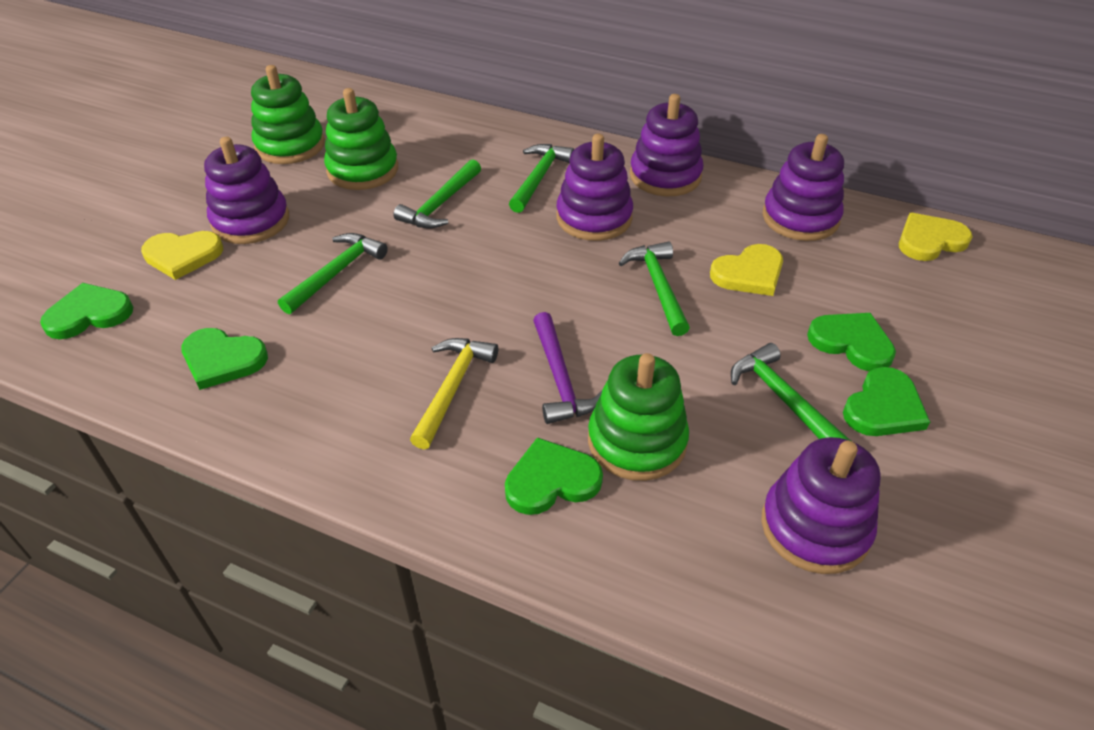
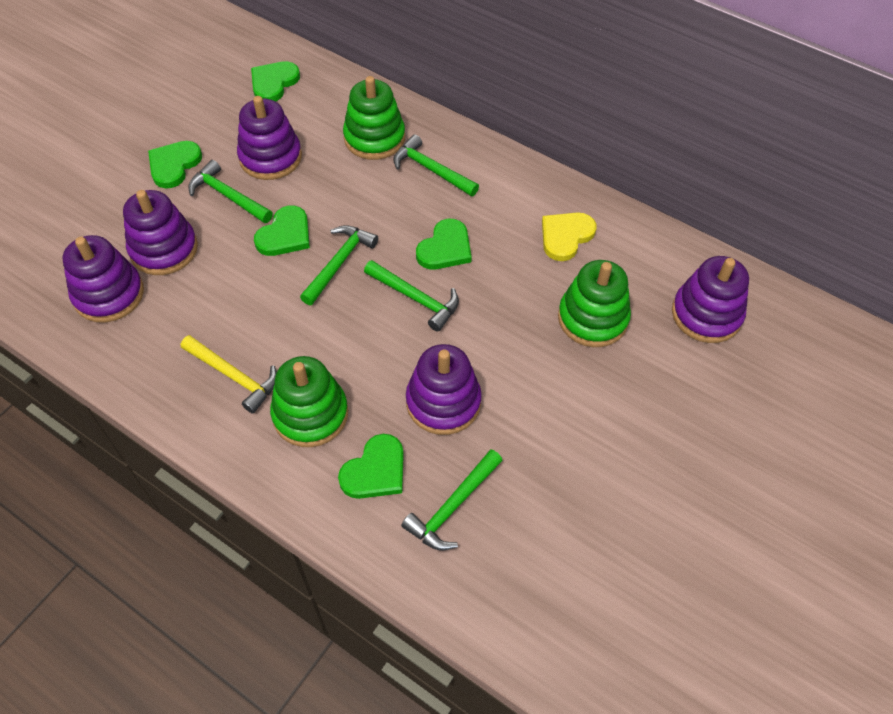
purple hammer: 1 -> 0
yellow heart: 3 -> 1

